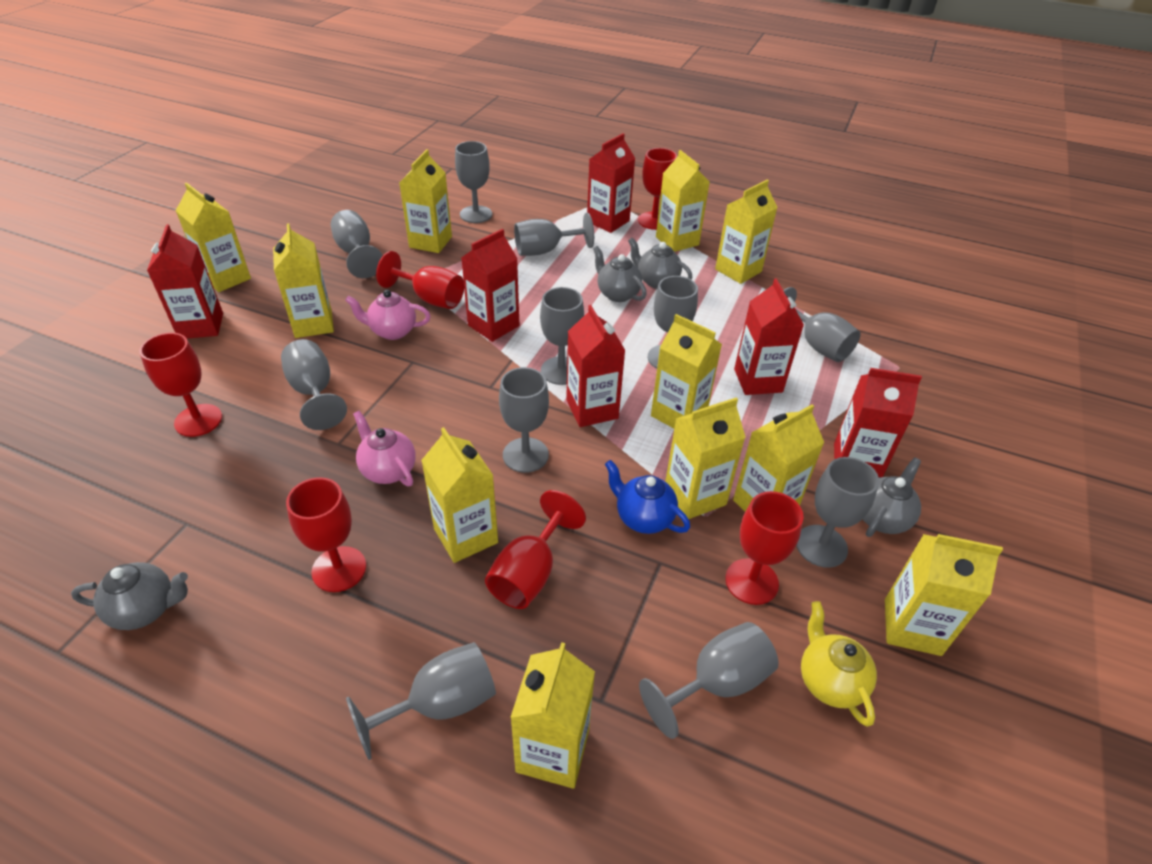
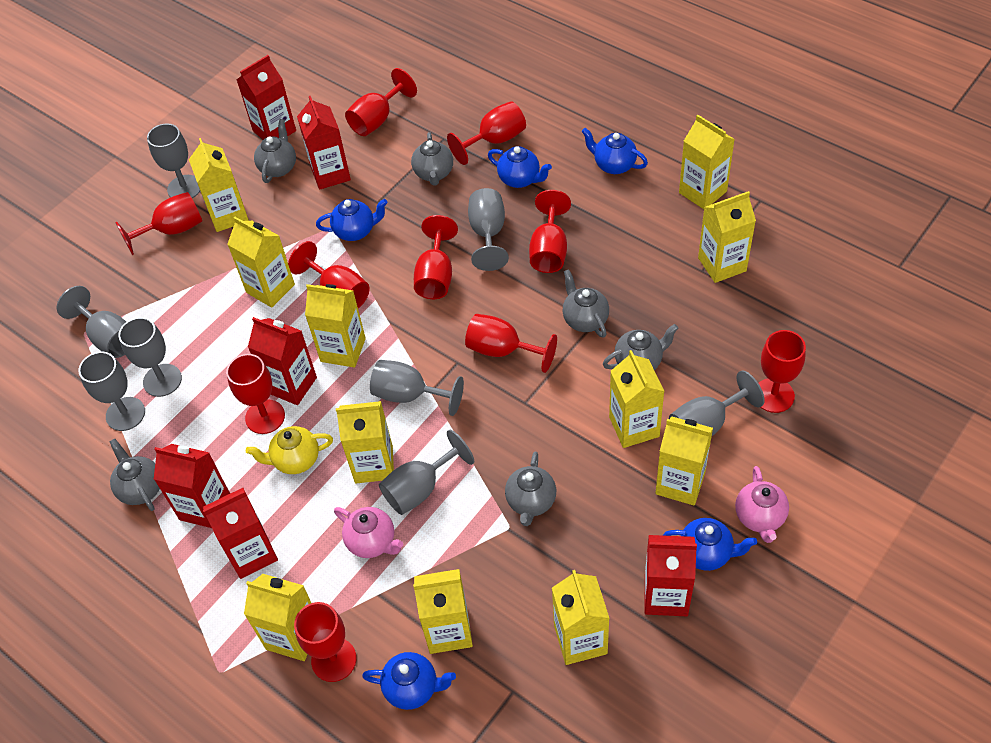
blue teapot: 1 -> 5
grey goblet: 11 -> 8
grey teapot: 4 -> 6
red goblet: 6 -> 10

